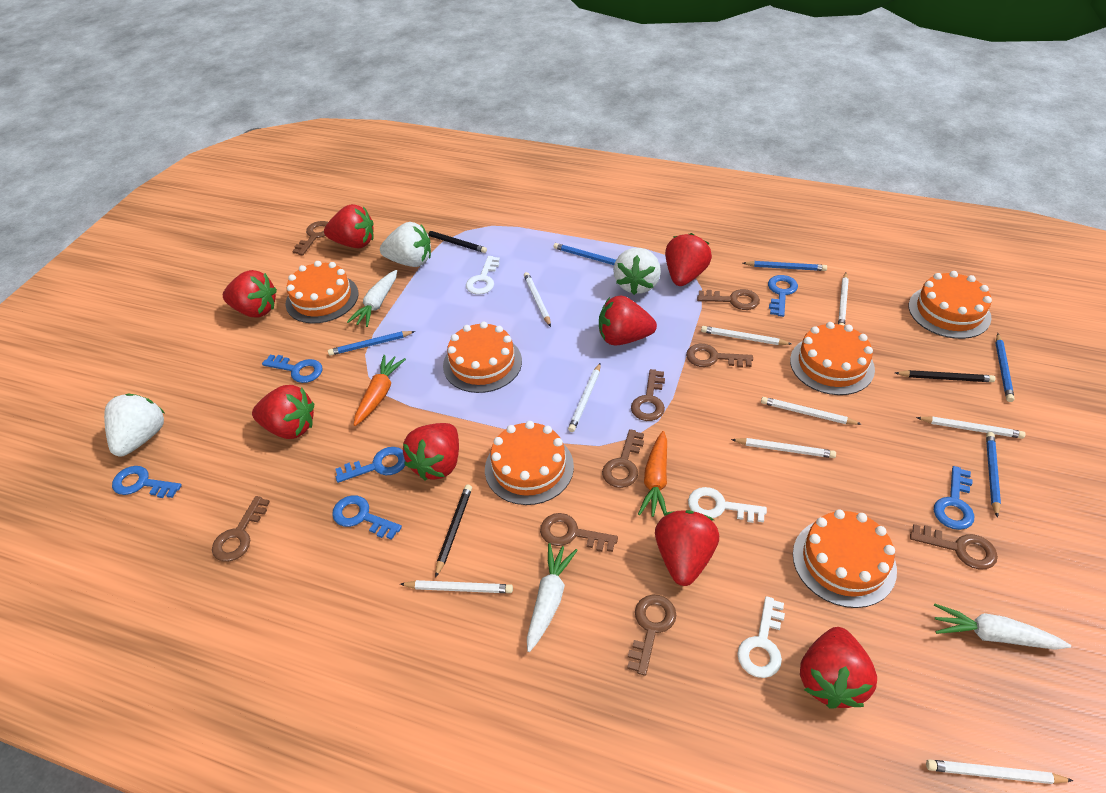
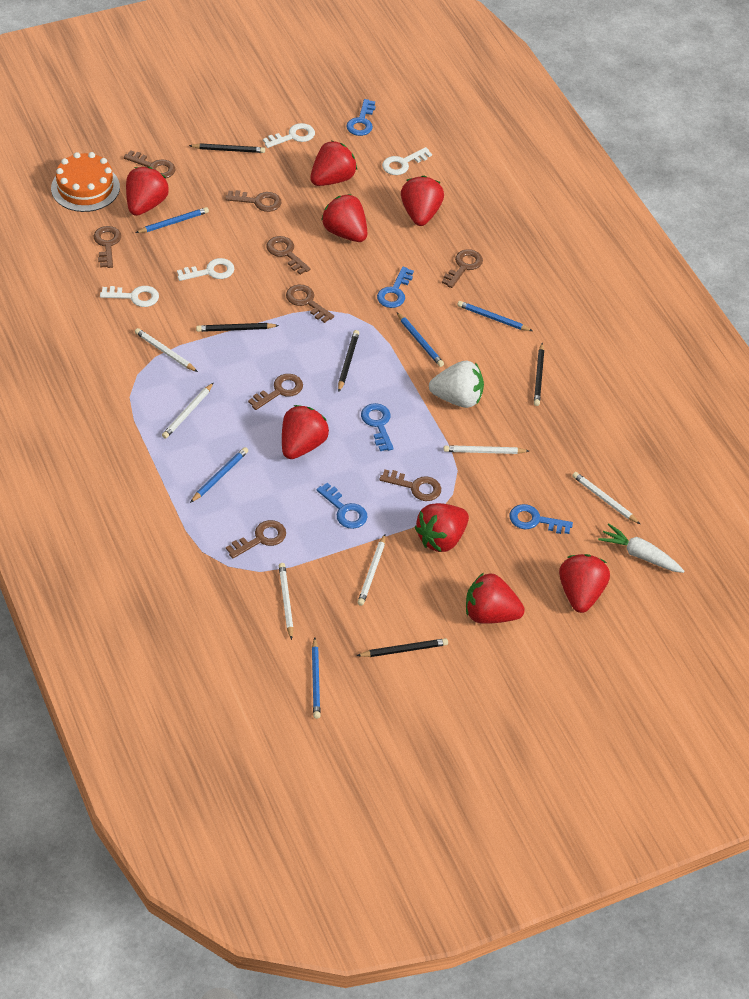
black pencil: 3 -> 5
blue key: 6 -> 5
orange cake: 6 -> 1
orange carrot: 2 -> 0
white carrot: 3 -> 1
white key: 3 -> 4
white pencil: 9 -> 6
white strawberry: 3 -> 1

